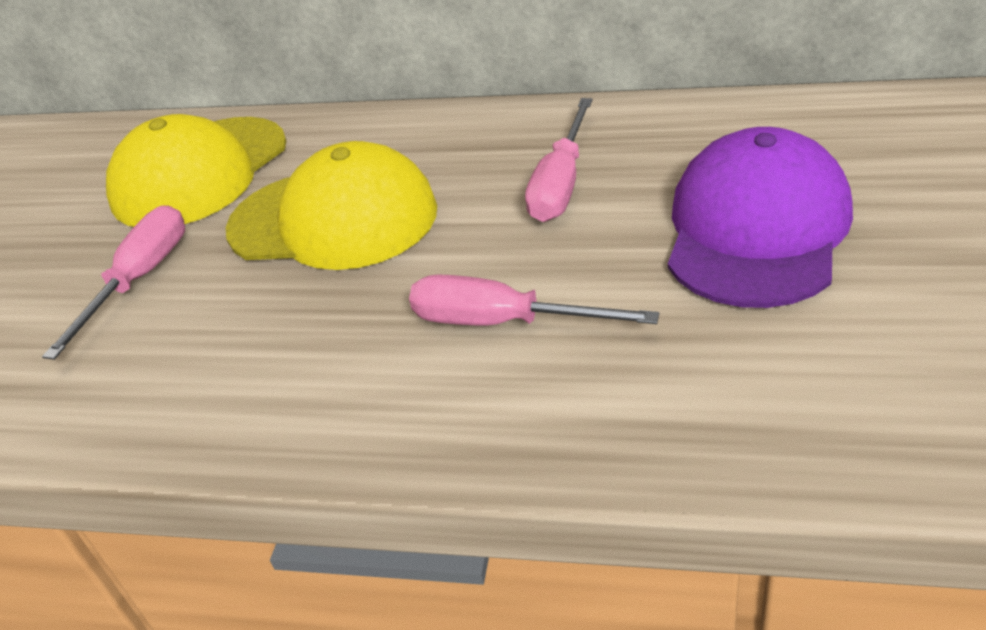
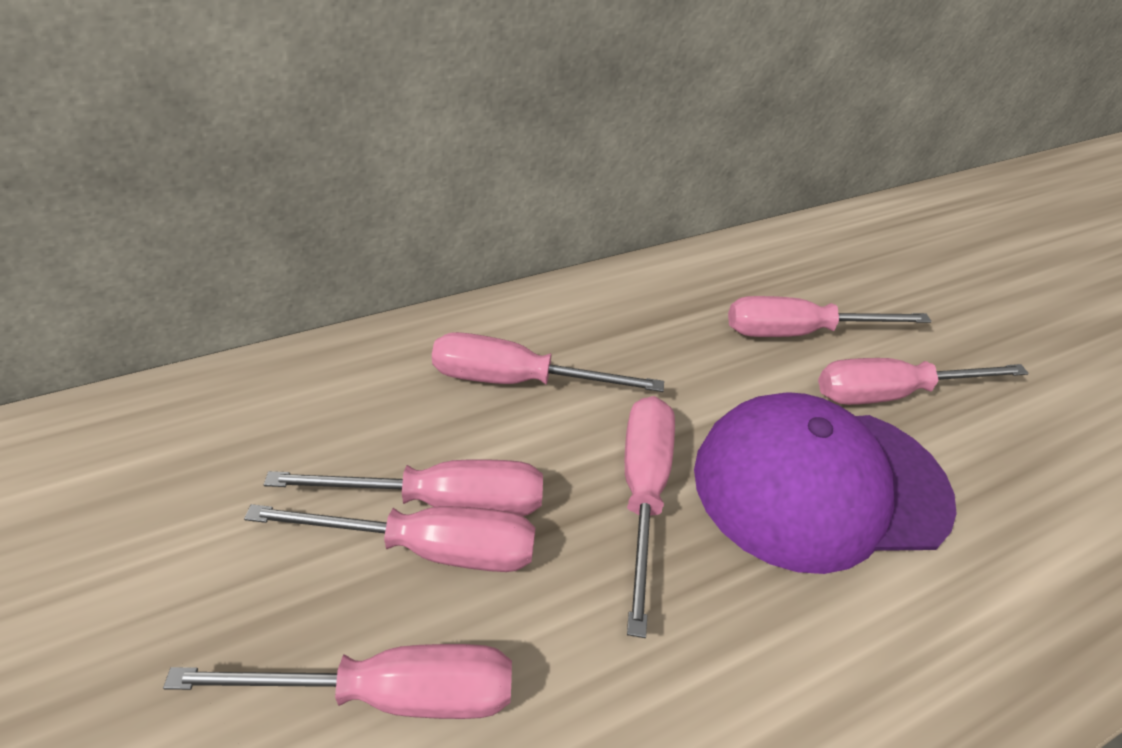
pink screwdriver: 3 -> 7
yellow cap: 2 -> 0

